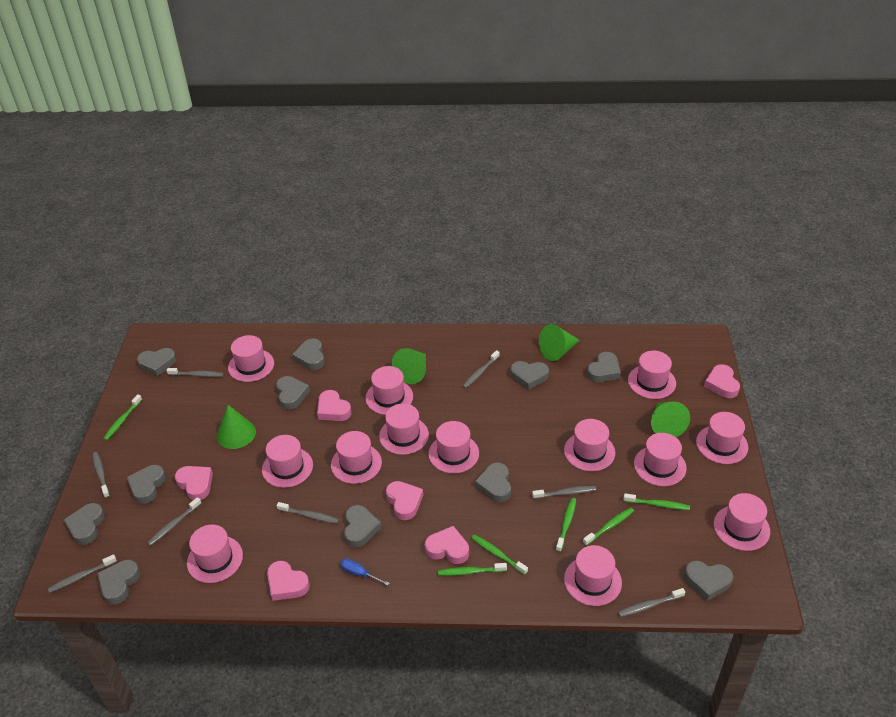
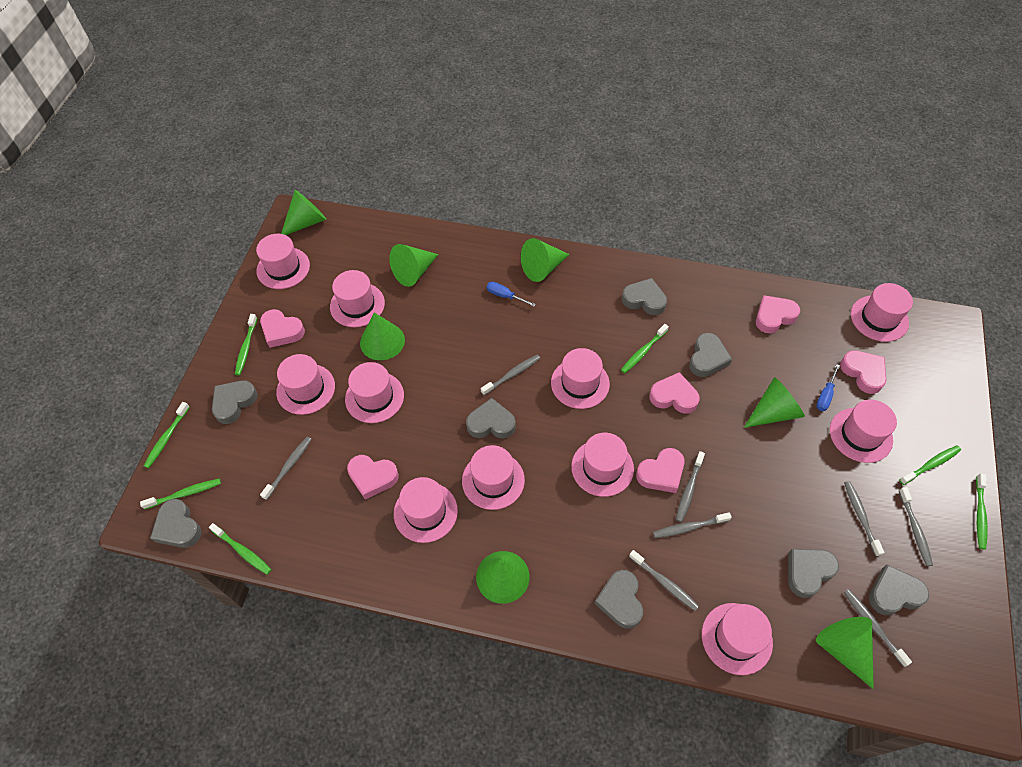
blue screwdriver: 1 -> 2
green cone: 4 -> 7
green toothbrush: 6 -> 7
grey heart: 11 -> 8
pink hat: 13 -> 11

